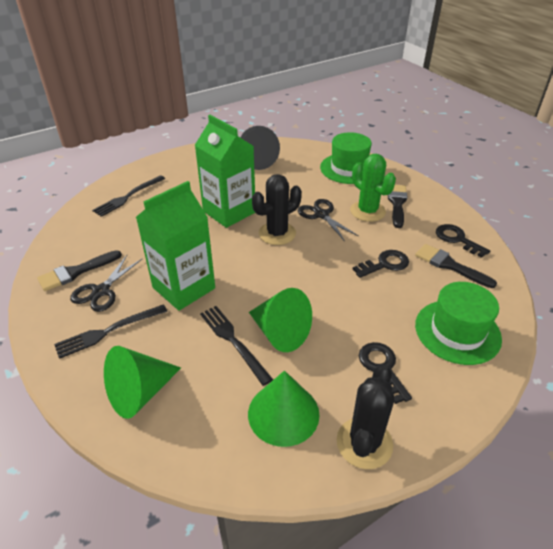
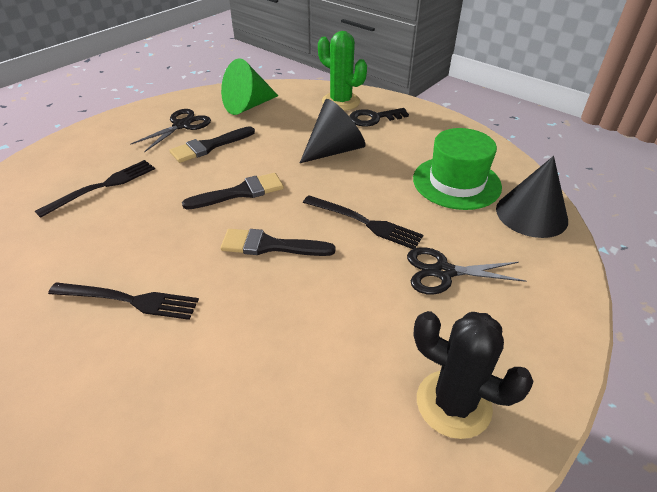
black cactus: 2 -> 1
black cone: 1 -> 2
black key: 3 -> 1
green carton: 2 -> 0
green cone: 3 -> 1
green hat: 2 -> 1

